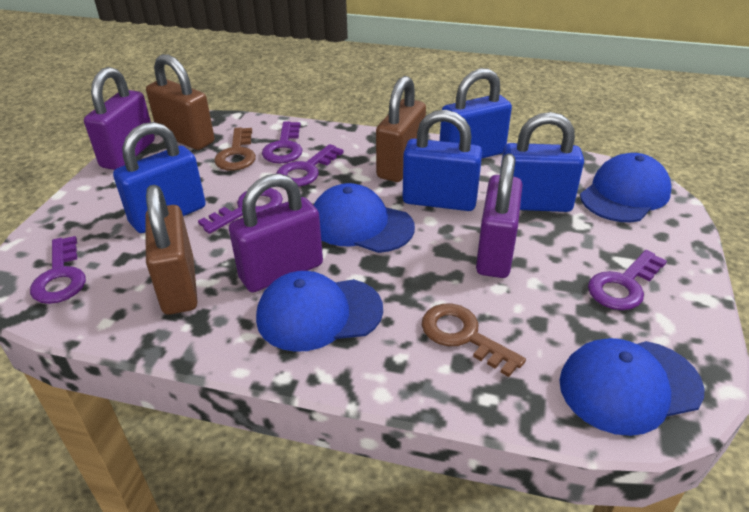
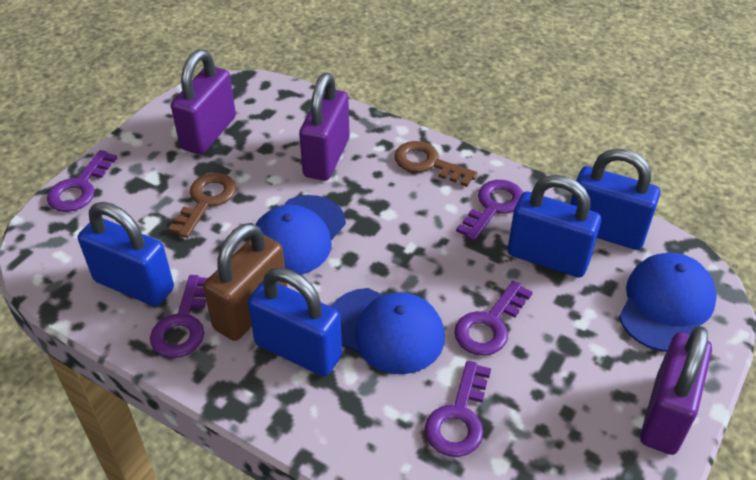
blue cap: 4 -> 3
brown padlock: 3 -> 1

